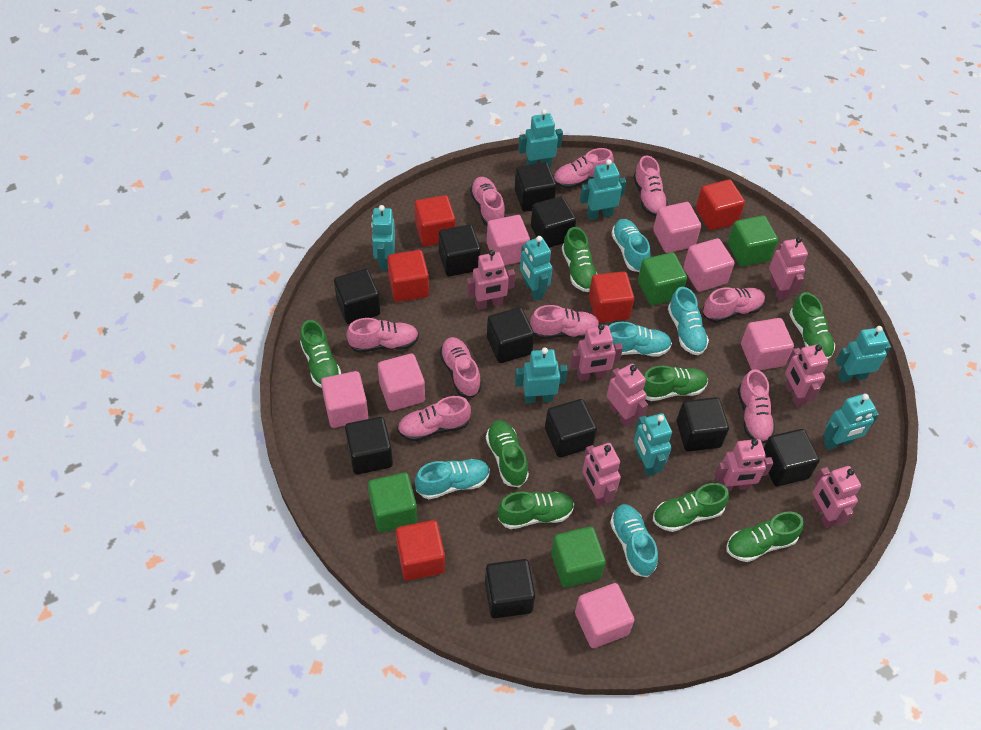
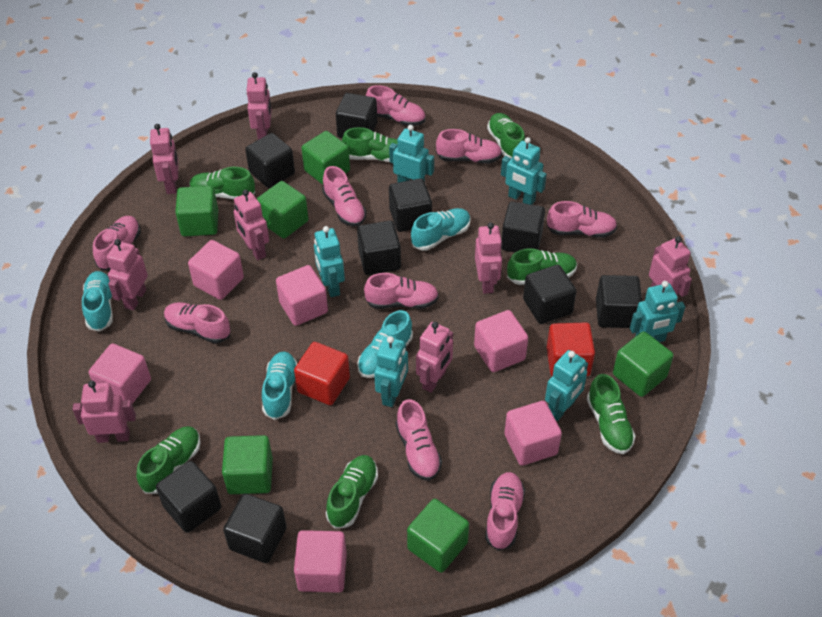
black cube: 10 -> 9
green cube: 4 -> 6
green shoe: 8 -> 7
pink cube: 7 -> 6
red cube: 5 -> 2
turquoise robot: 8 -> 6
turquoise shoe: 5 -> 4

